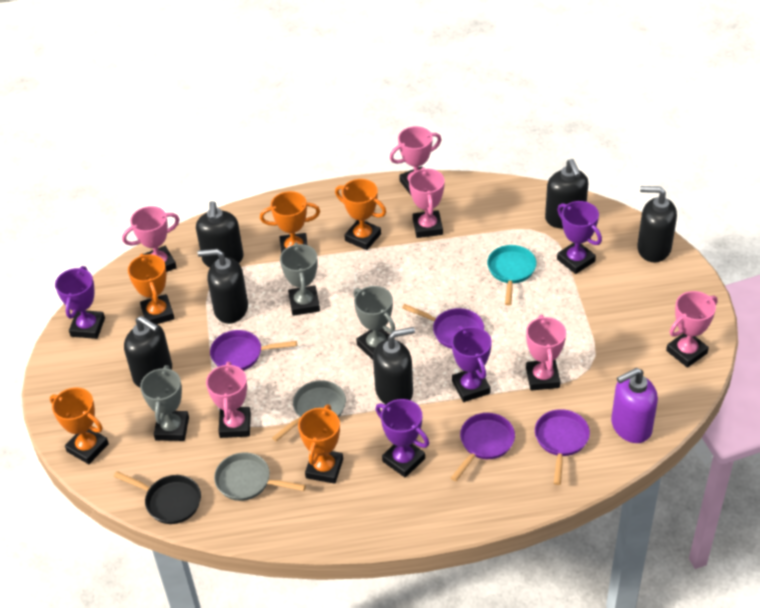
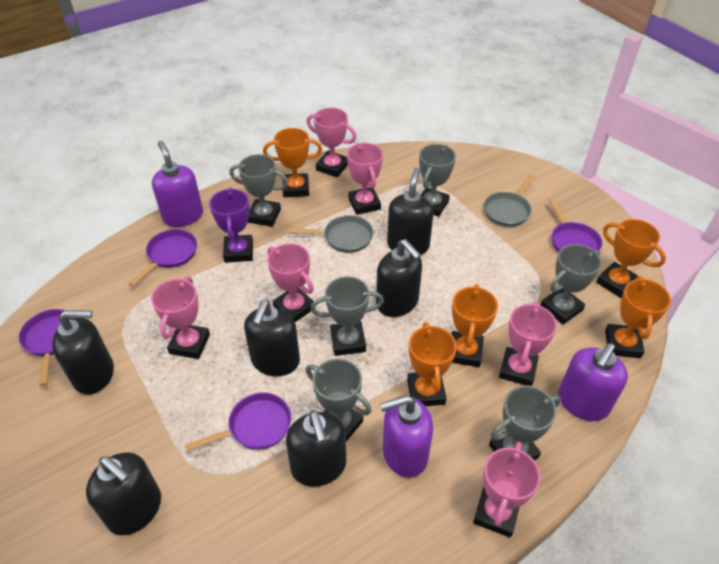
black pan: 1 -> 0
grey trophy: 3 -> 6
purple soap dispenser: 1 -> 3
purple trophy: 4 -> 1
turquoise pan: 1 -> 0

